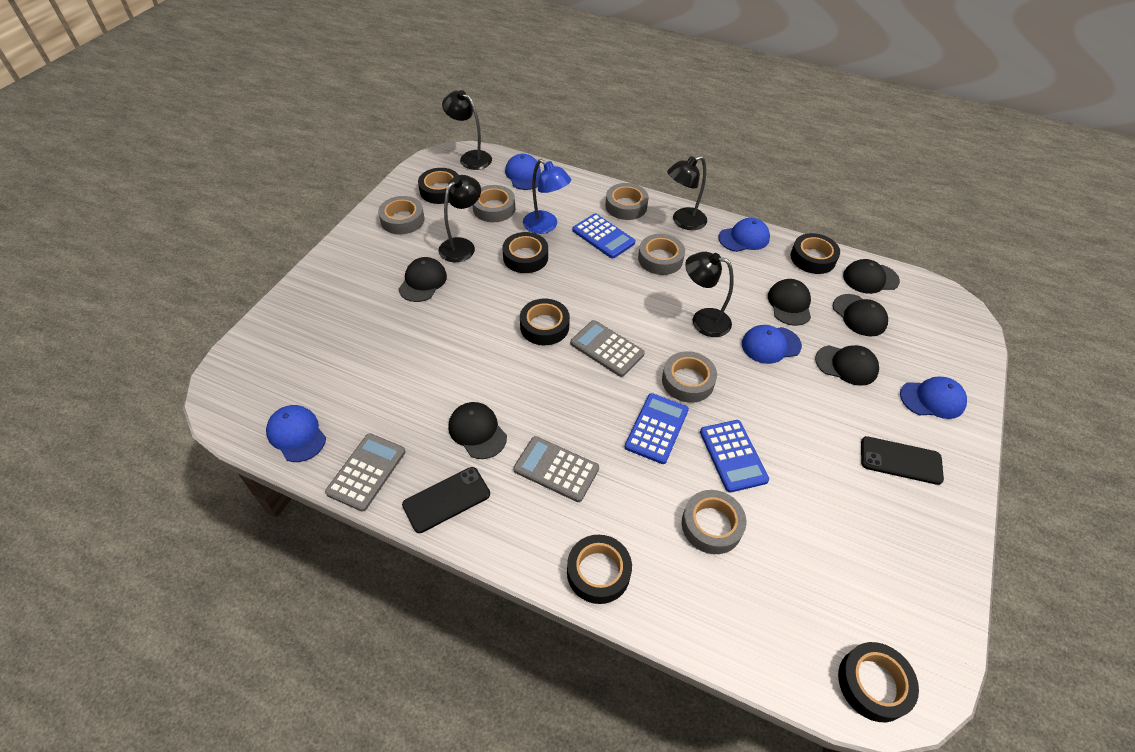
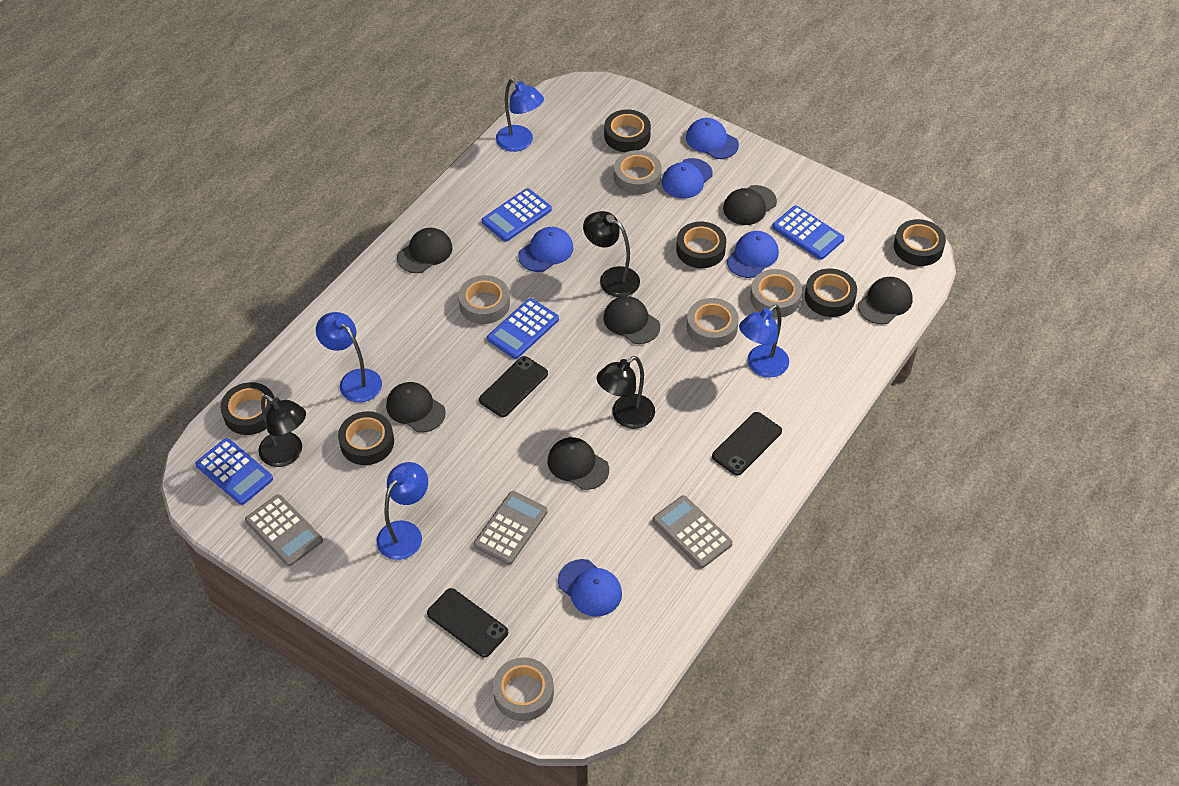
black lamp: 4 -> 3
black phone: 2 -> 3
blue calculator: 3 -> 4
blue lamp: 1 -> 4
grey tape: 6 -> 5

